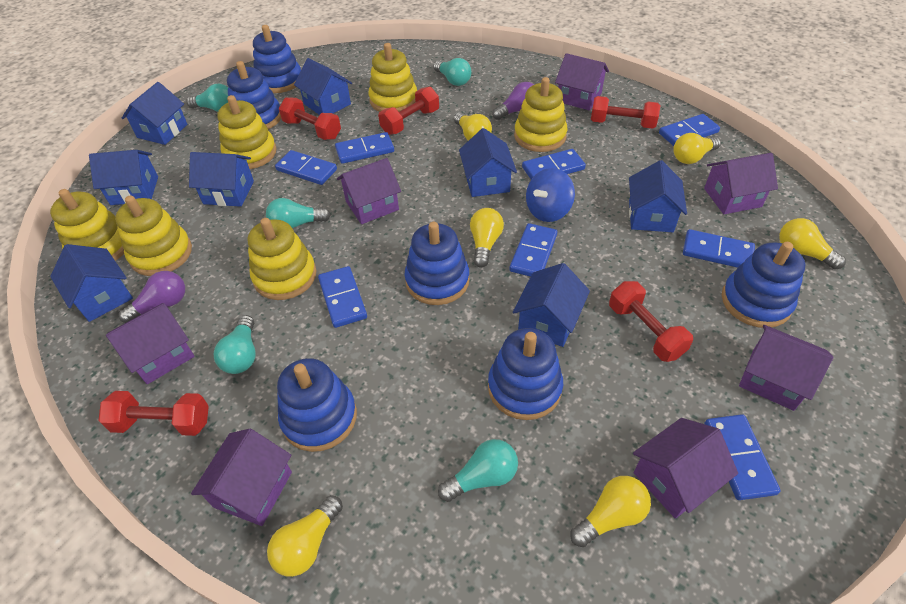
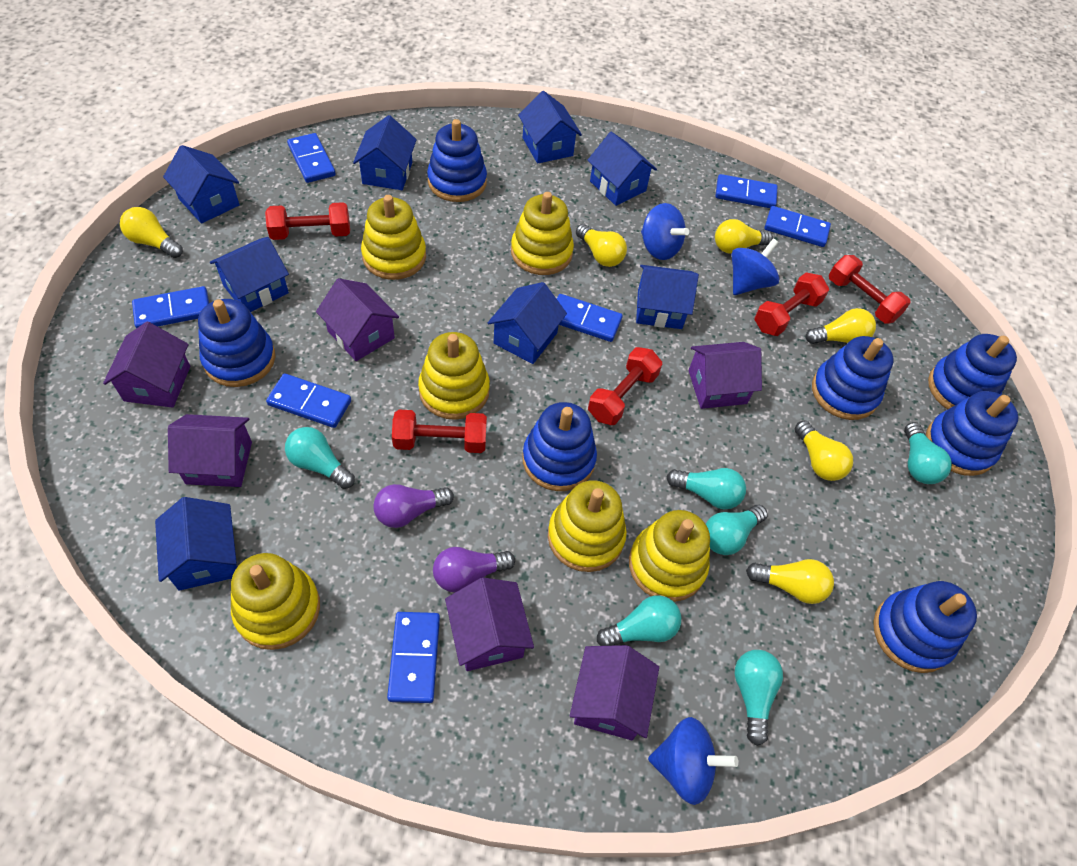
blue domino: 8 -> 7
blue spinning top: 1 -> 3
blue stacking toy: 6 -> 7
purple house: 7 -> 6
turquoise light bulb: 5 -> 6

